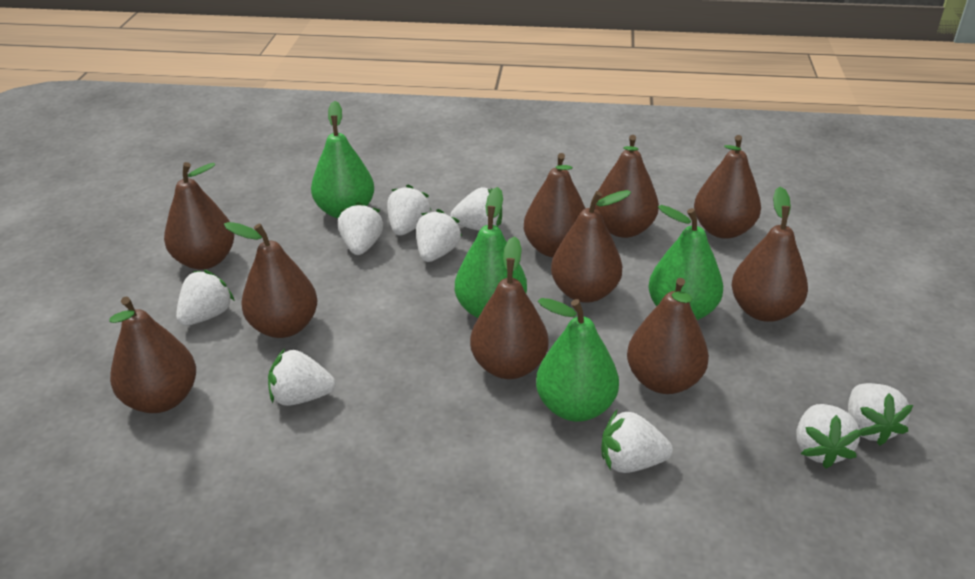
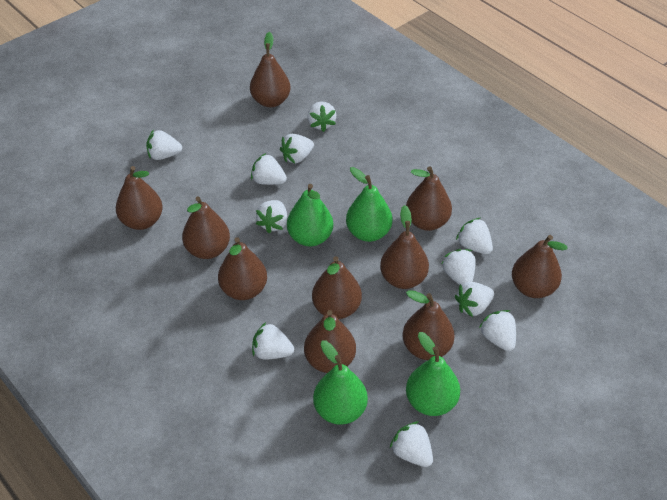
white strawberry: 9 -> 11

